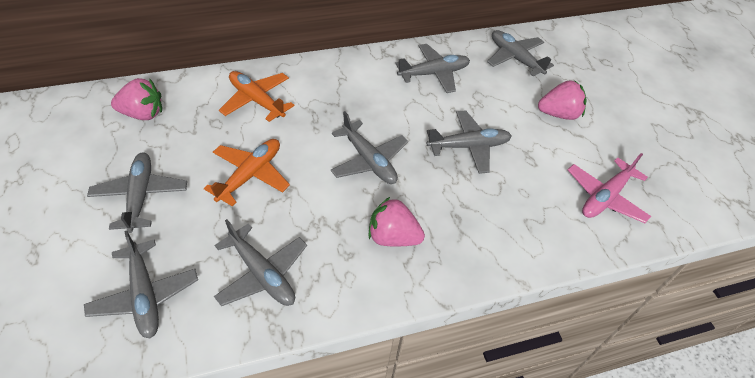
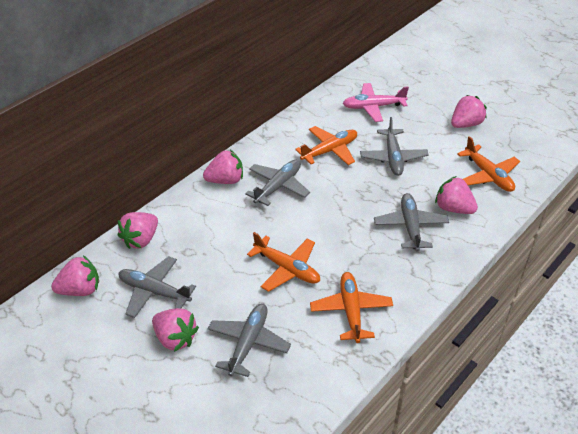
grey plane: 7 -> 5
orange plane: 2 -> 4
pink strawberry: 3 -> 6

